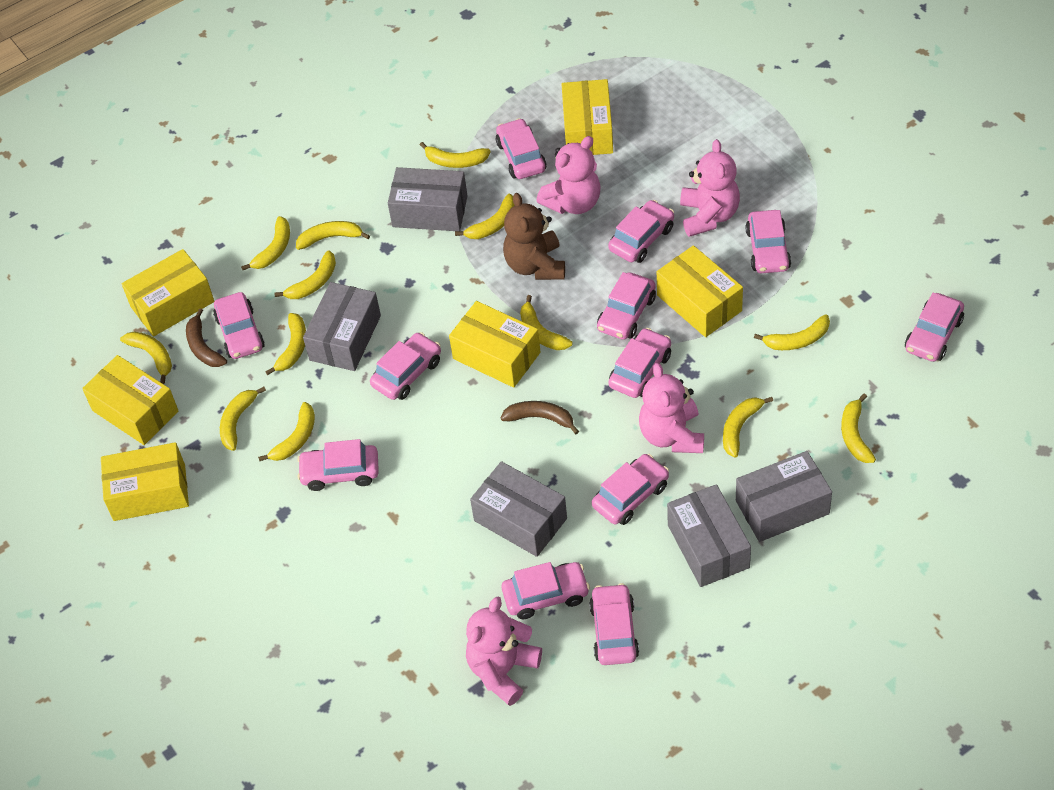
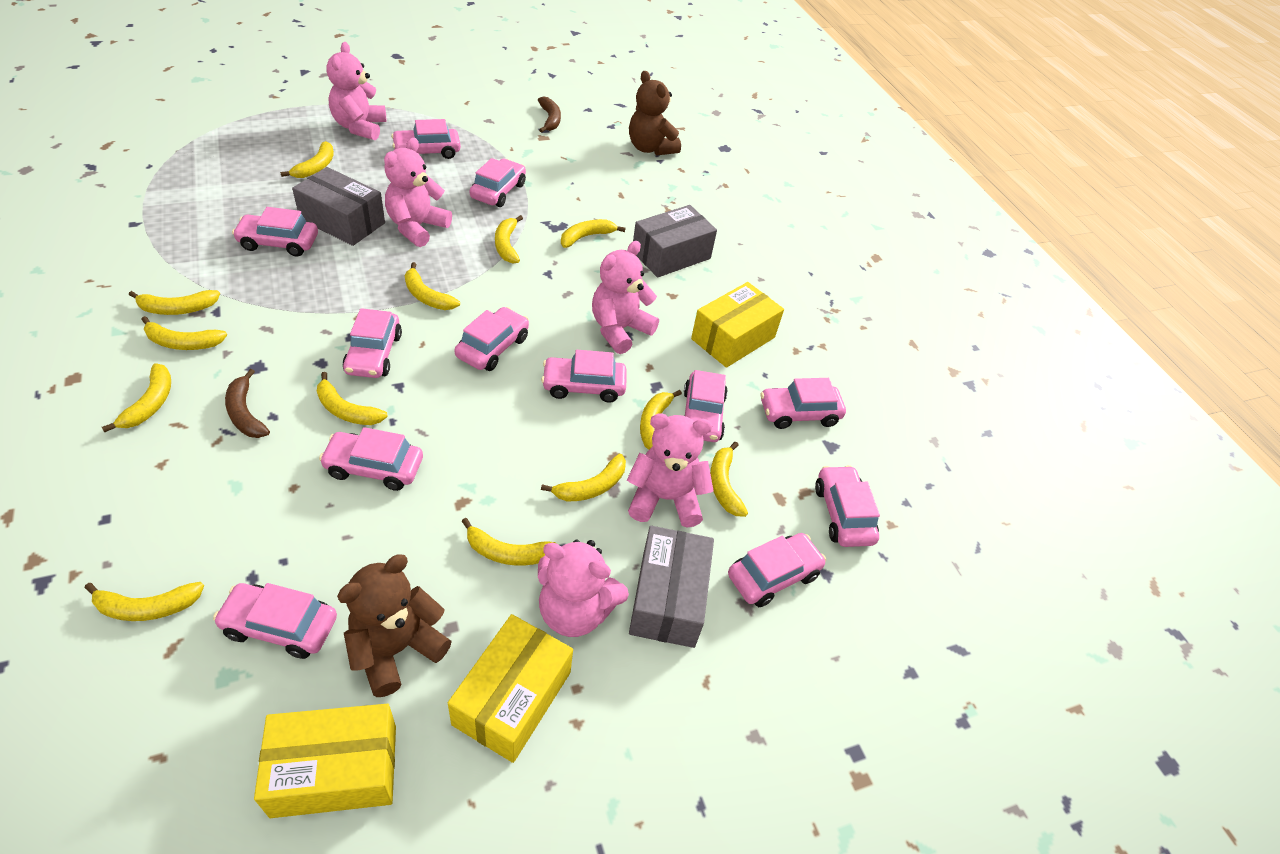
brown teddy bear: 1 -> 2
grey box: 5 -> 3
pink teddy bear: 4 -> 5
yellow box: 6 -> 3

